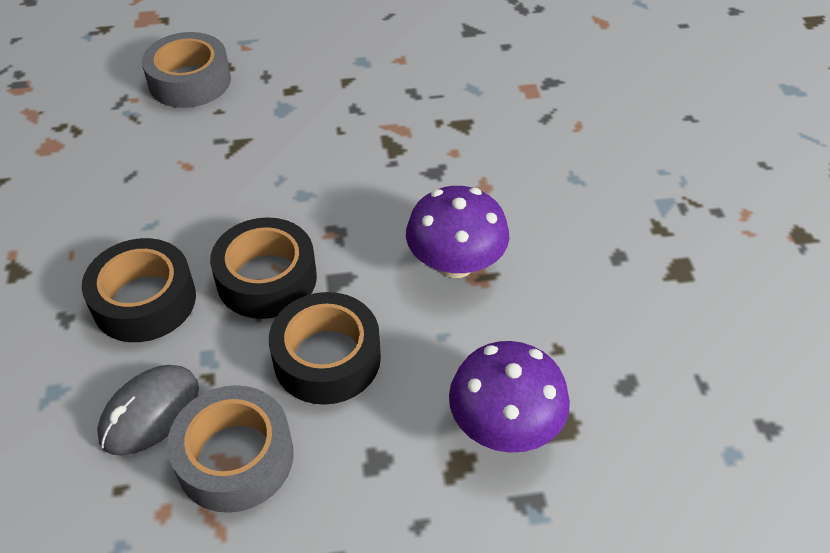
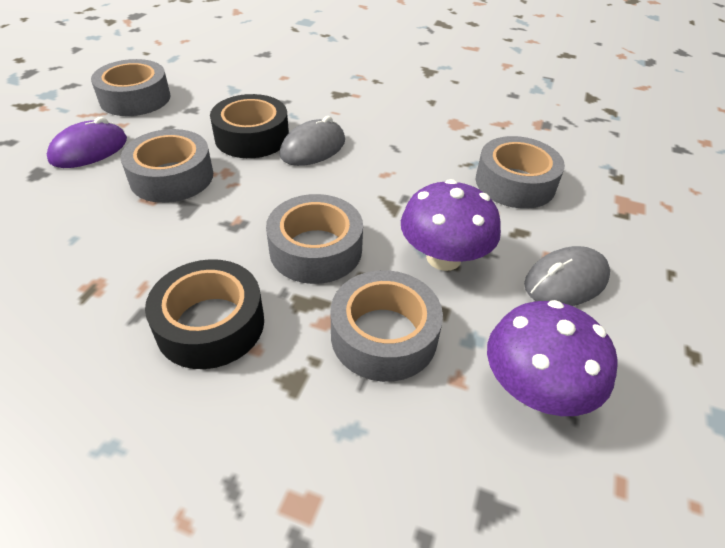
black tape: 3 -> 2
grey mouse: 1 -> 2
grey tape: 2 -> 5
purple mouse: 0 -> 1

